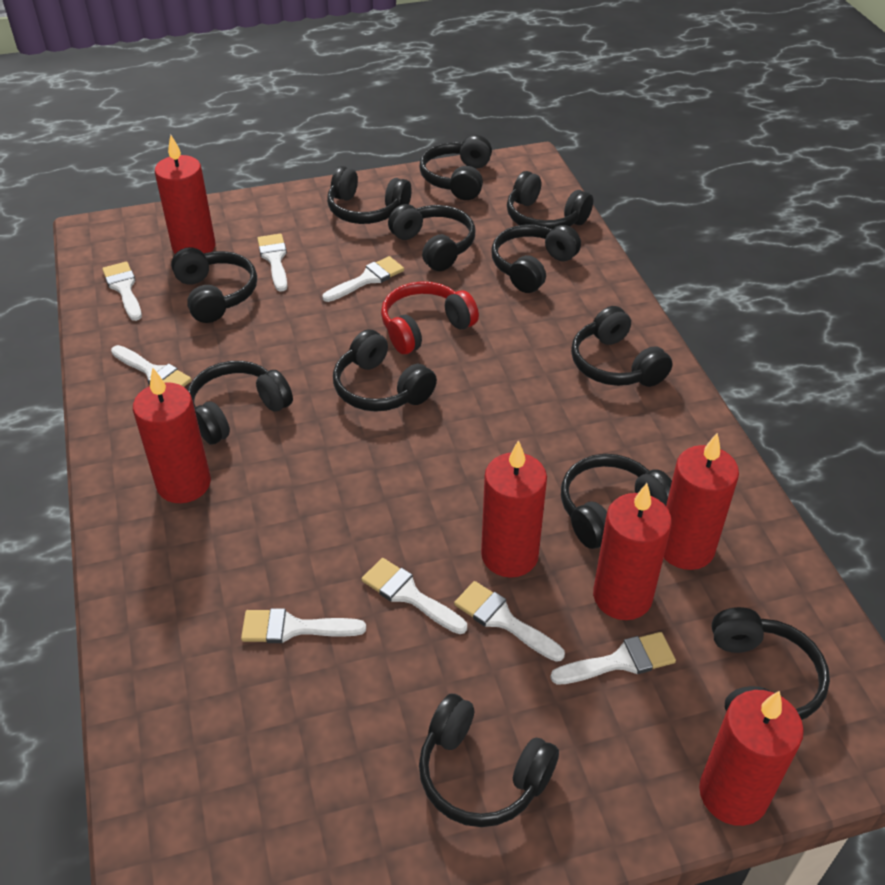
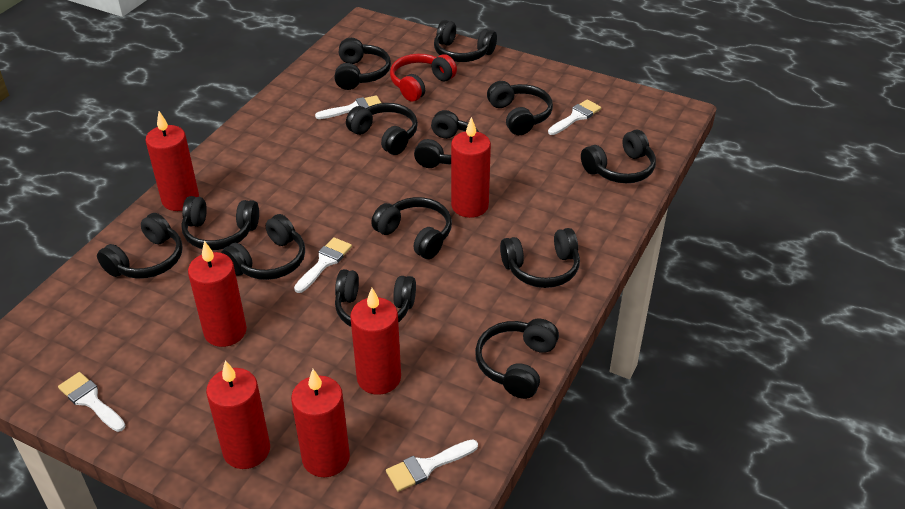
black headphones: 12 -> 13
white brush: 8 -> 5

